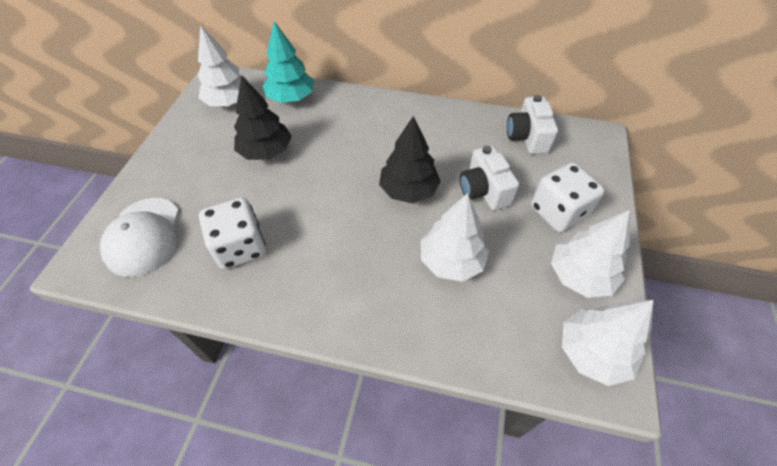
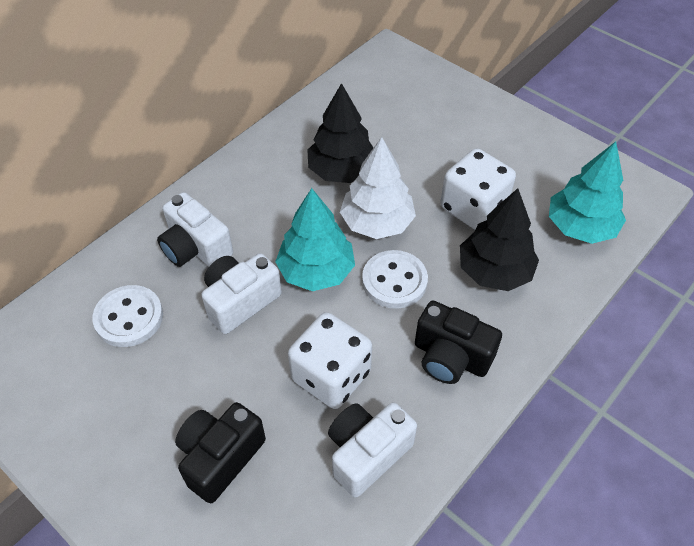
black camera: 0 -> 2
turquoise tree: 1 -> 2
white button: 0 -> 2
white camera: 2 -> 3
white cap: 1 -> 0
white tree: 4 -> 1

